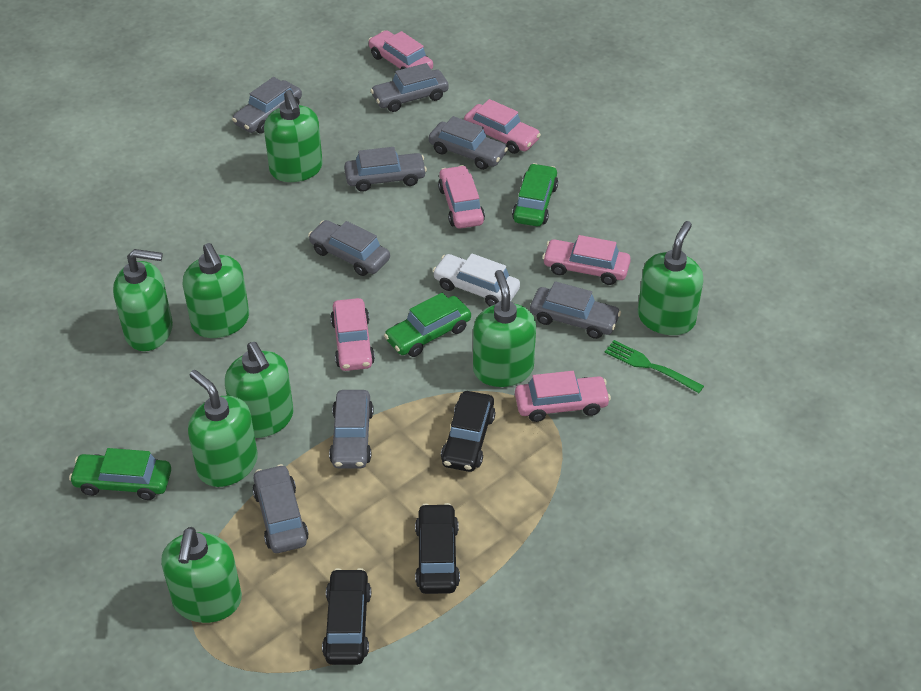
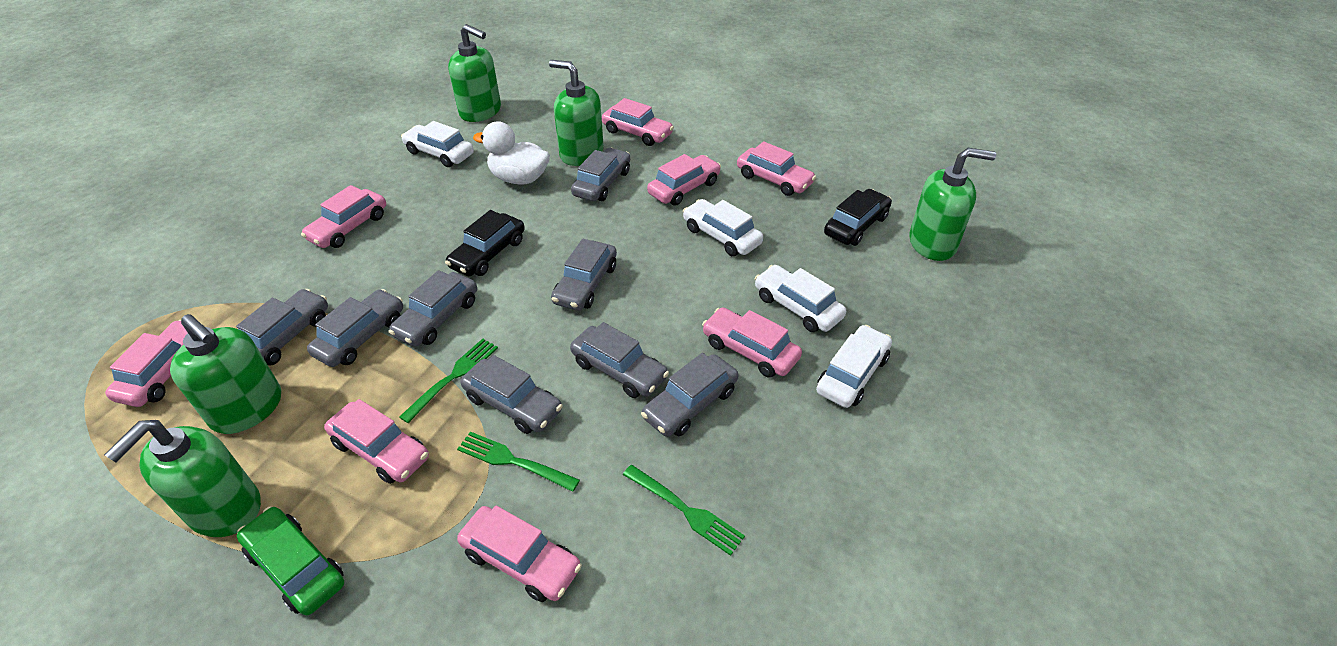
black car: 3 -> 2
green car: 3 -> 1
green fork: 1 -> 3
green soap dispenser: 8 -> 5
pink car: 6 -> 8
white car: 1 -> 4
white duck: 0 -> 1

